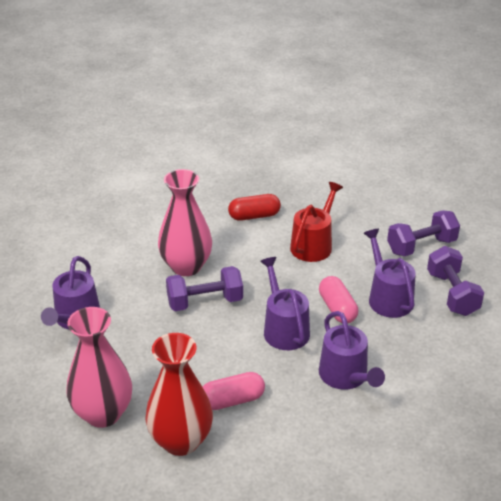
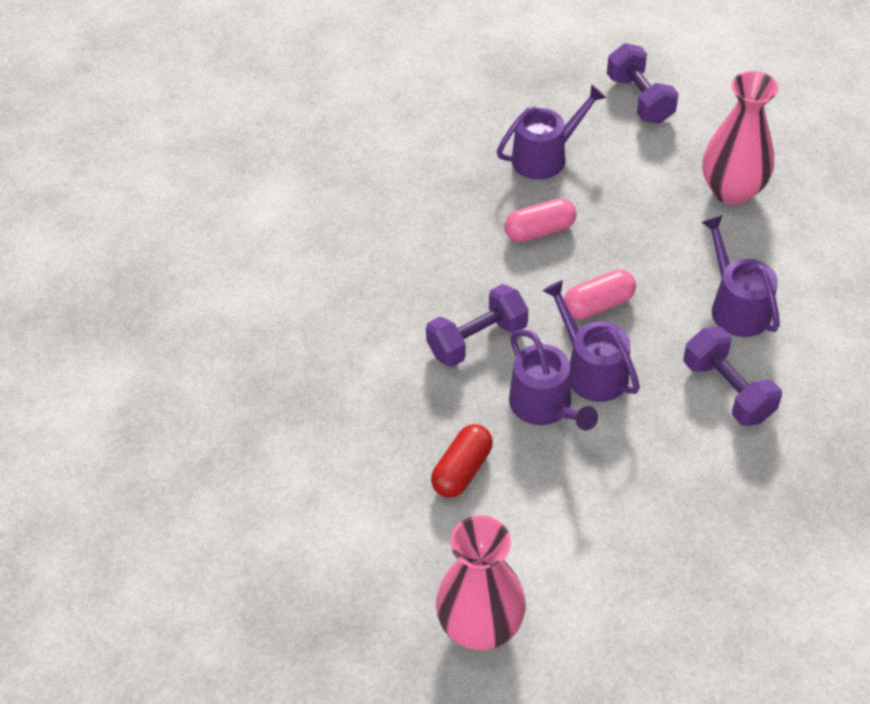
red vase: 1 -> 0
red watering can: 1 -> 0

